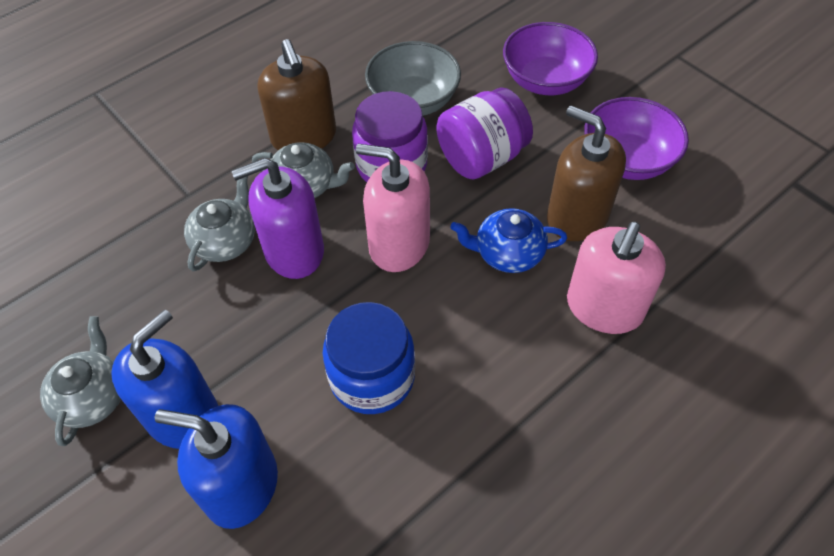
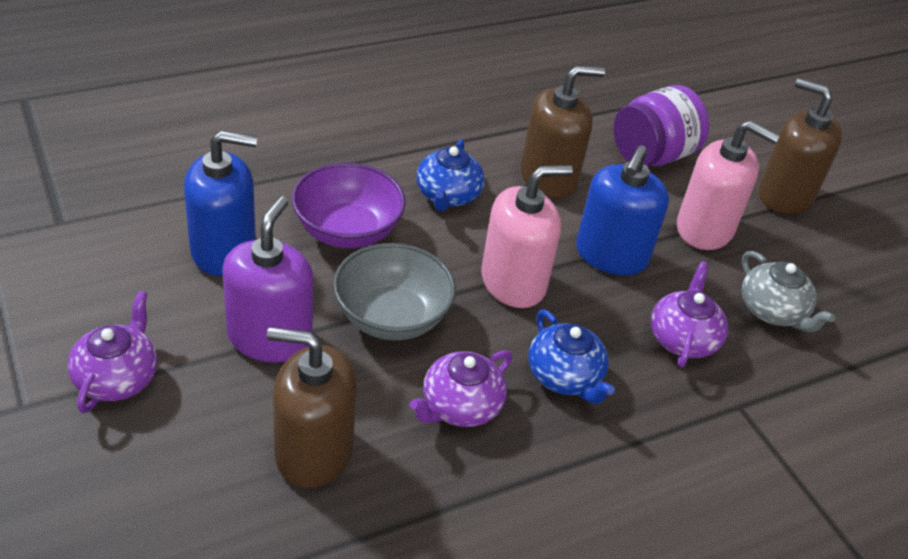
blue jar: 1 -> 0
blue teapot: 1 -> 2
brown soap dispenser: 2 -> 3
grey teapot: 3 -> 1
purple bowl: 2 -> 1
purple jar: 2 -> 1
purple teapot: 0 -> 3

